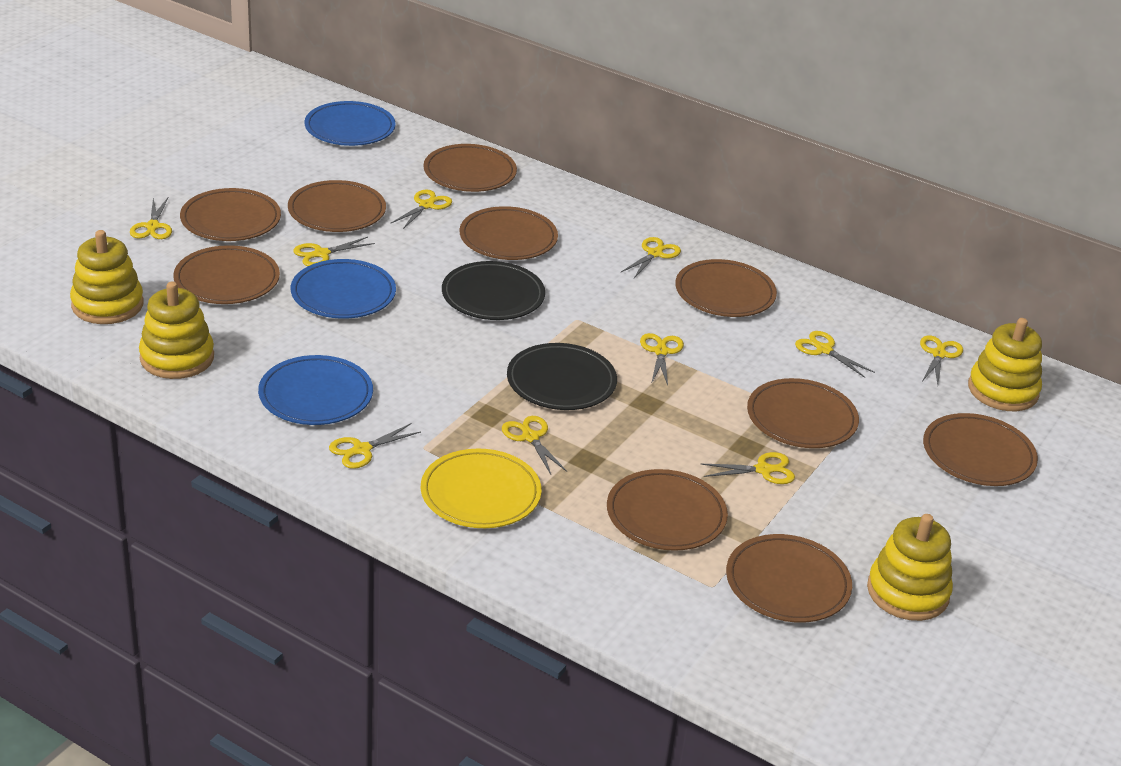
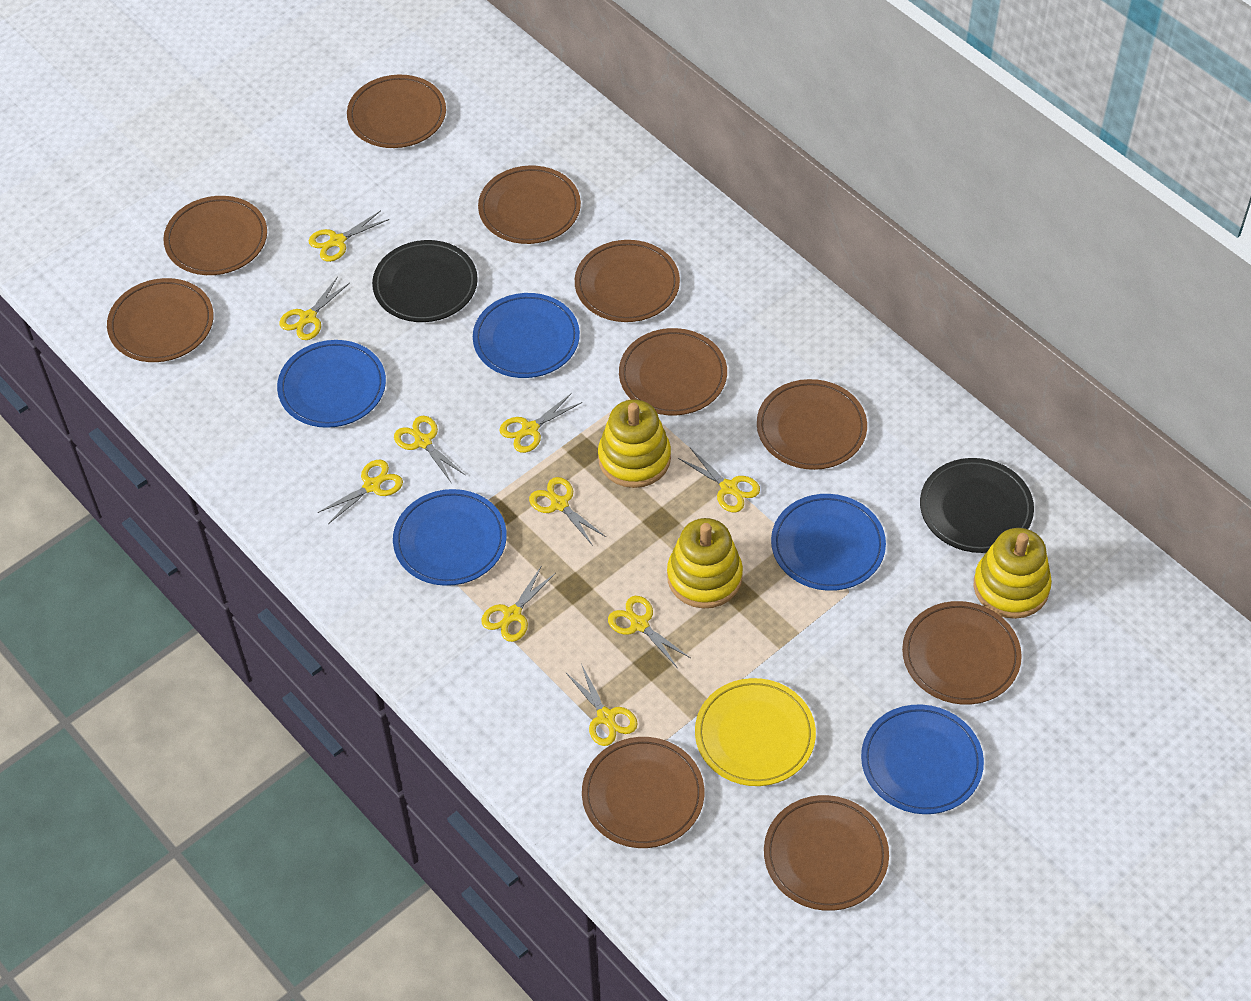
blue plate: 3 -> 5
yellow stacking toy: 4 -> 3

